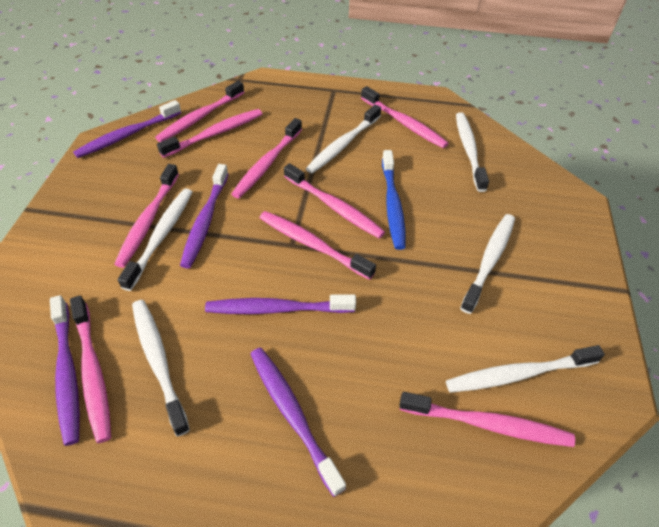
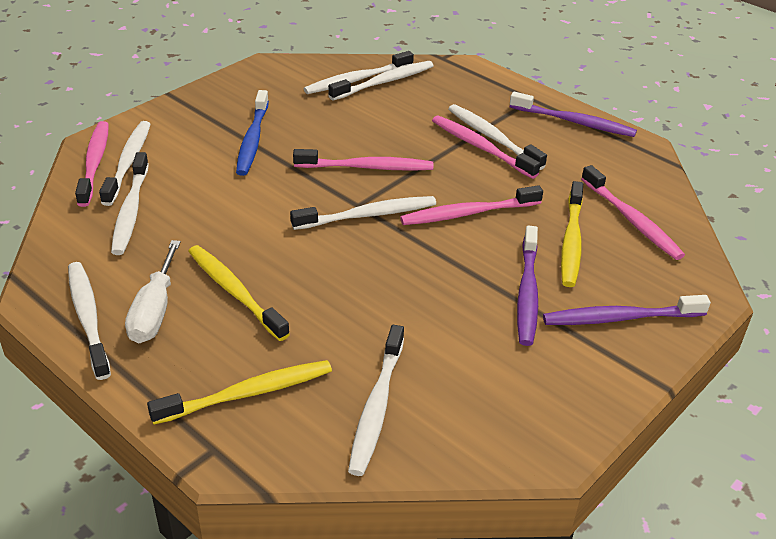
pink toothbrush: 9 -> 5
purple toothbrush: 5 -> 3
white screwdriver: 0 -> 1
white toothbrush: 6 -> 8
yellow toothbrush: 0 -> 3

